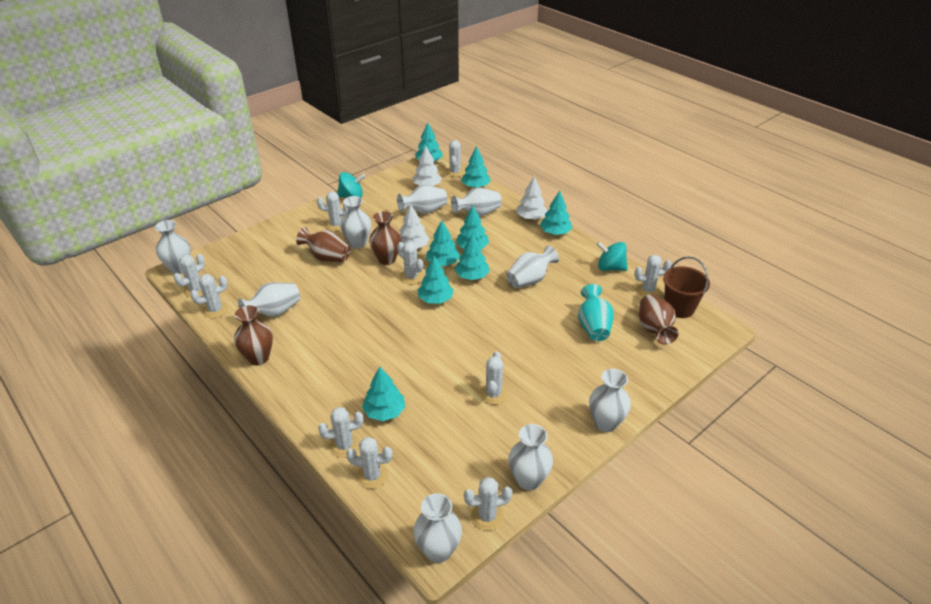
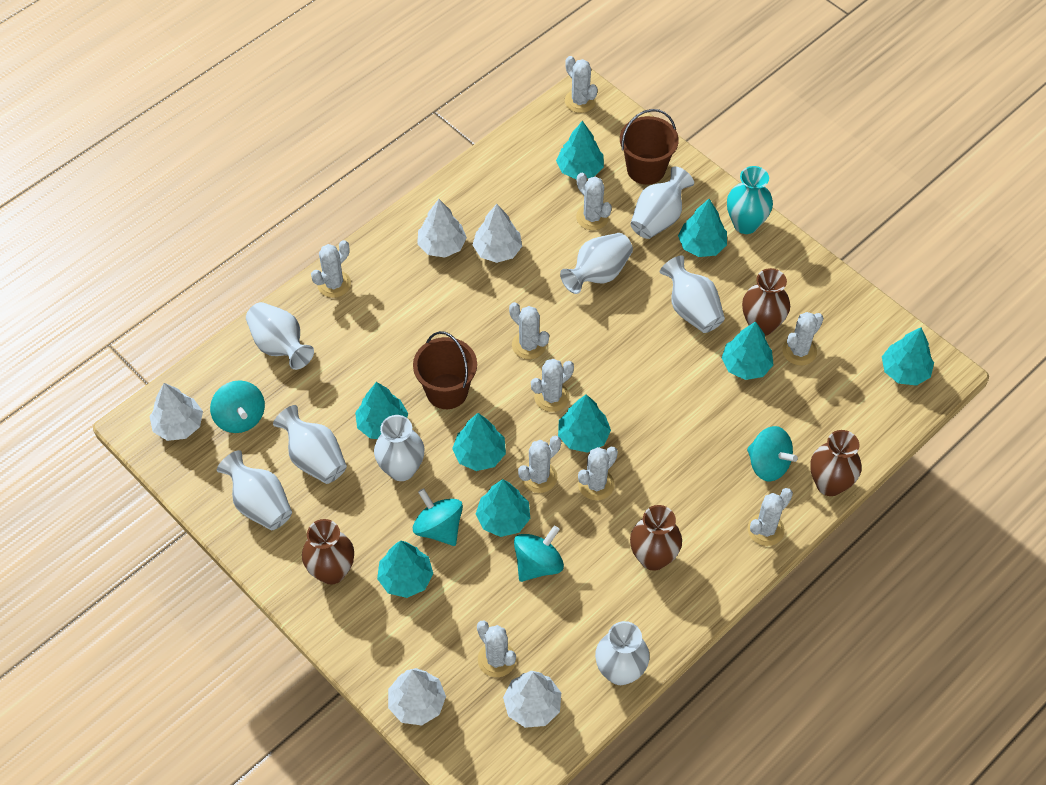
brown bucket: 1 -> 2
turquoise spinning top: 2 -> 4
turquoise tree: 8 -> 9
white tree: 3 -> 5
white vase: 9 -> 8

